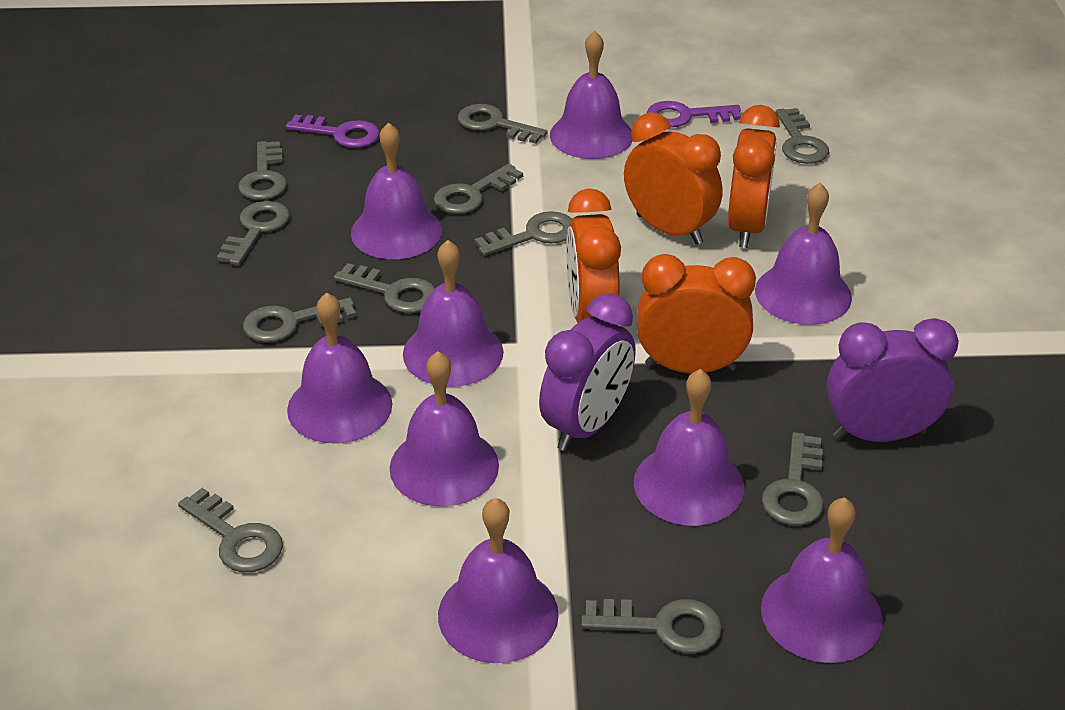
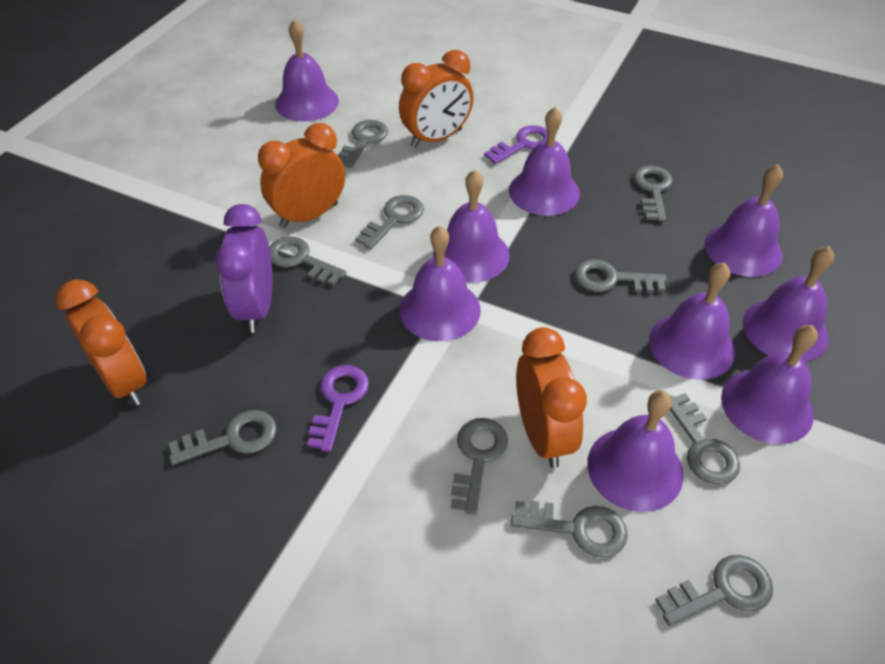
grey key: 11 -> 10
purple clock: 2 -> 1

